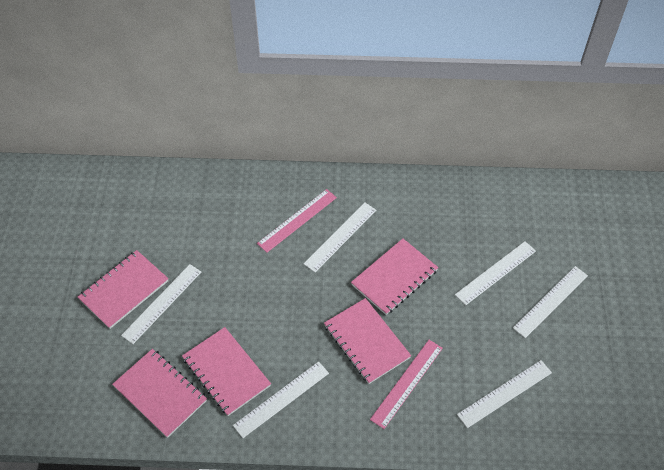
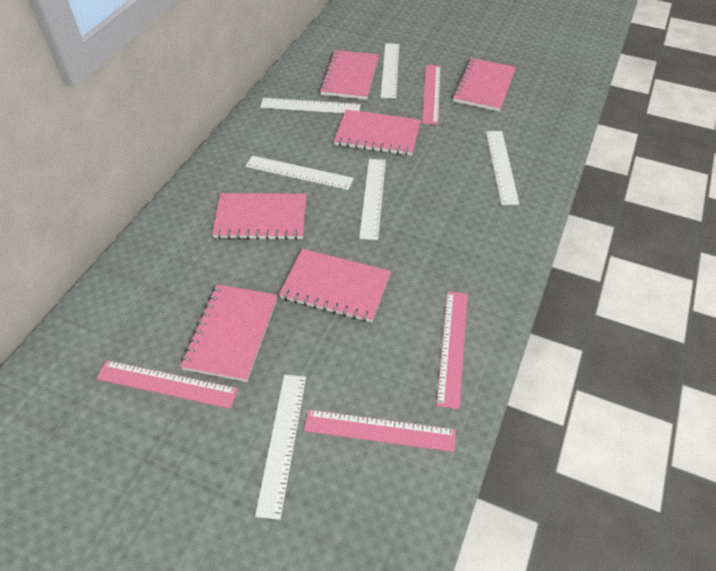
pink notebook: 5 -> 6
pink ruler: 2 -> 4

